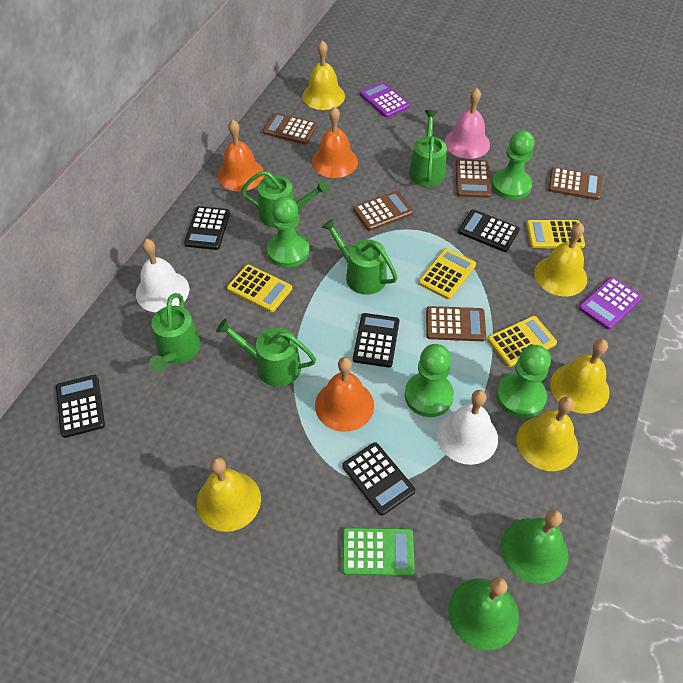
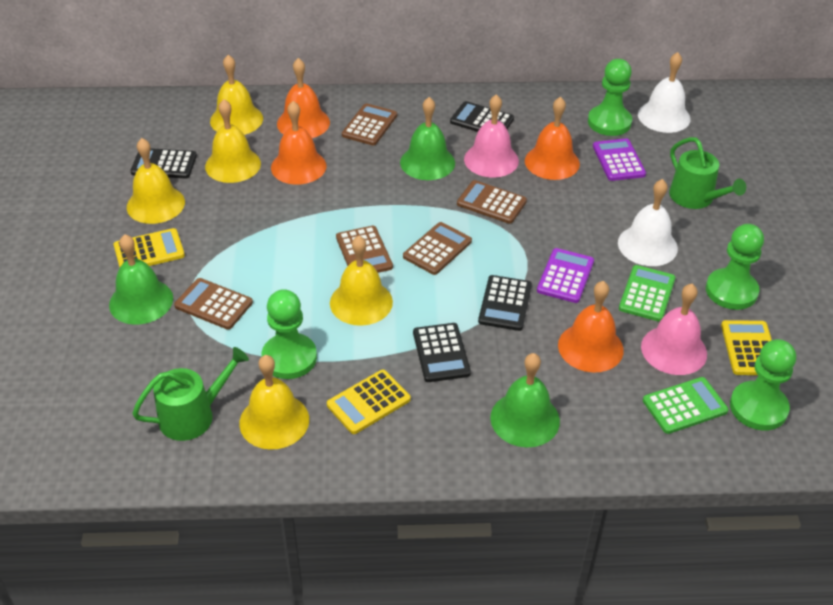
black calculator: 5 -> 4
green bell: 2 -> 3
green calculator: 1 -> 2
green watering can: 5 -> 2
orange bell: 3 -> 4
pink bell: 1 -> 2
yellow calculator: 4 -> 3

